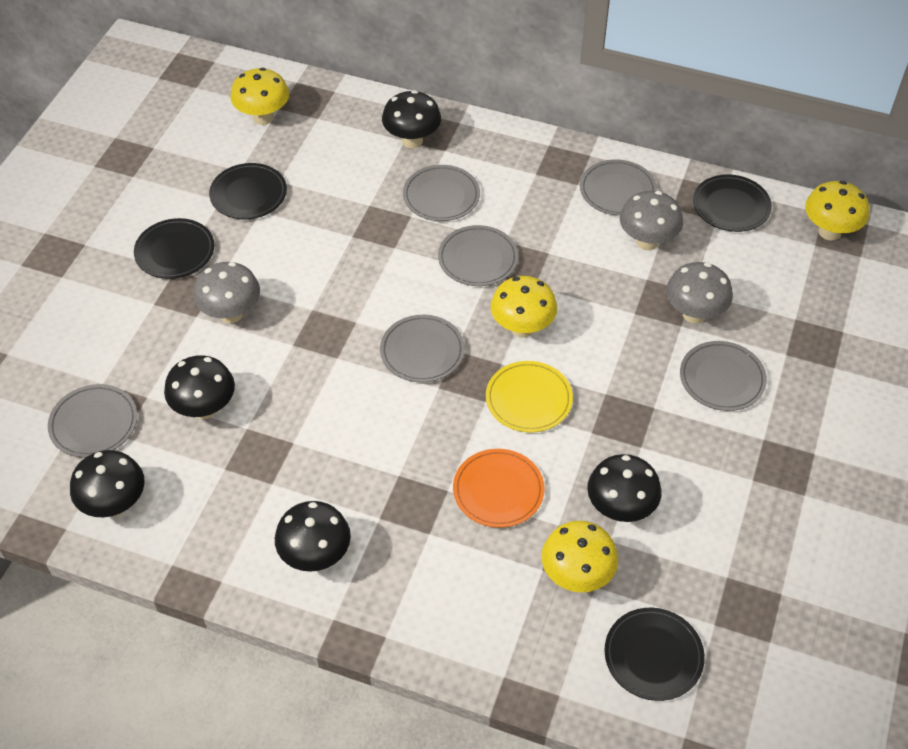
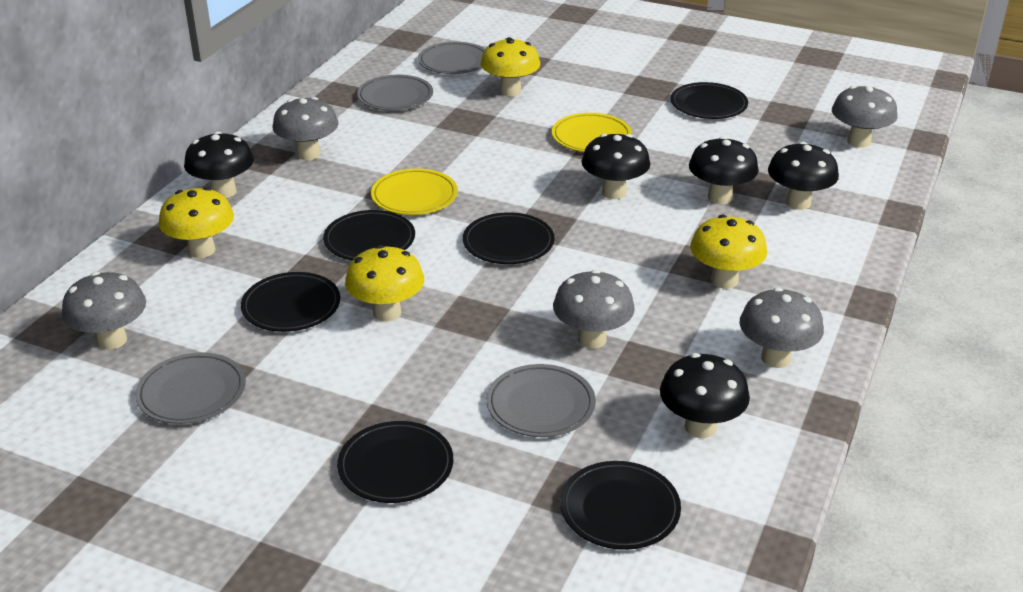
black plate: 4 -> 6
grey mushroom: 3 -> 5
grey plate: 6 -> 4
orange plate: 1 -> 0
yellow plate: 1 -> 2

